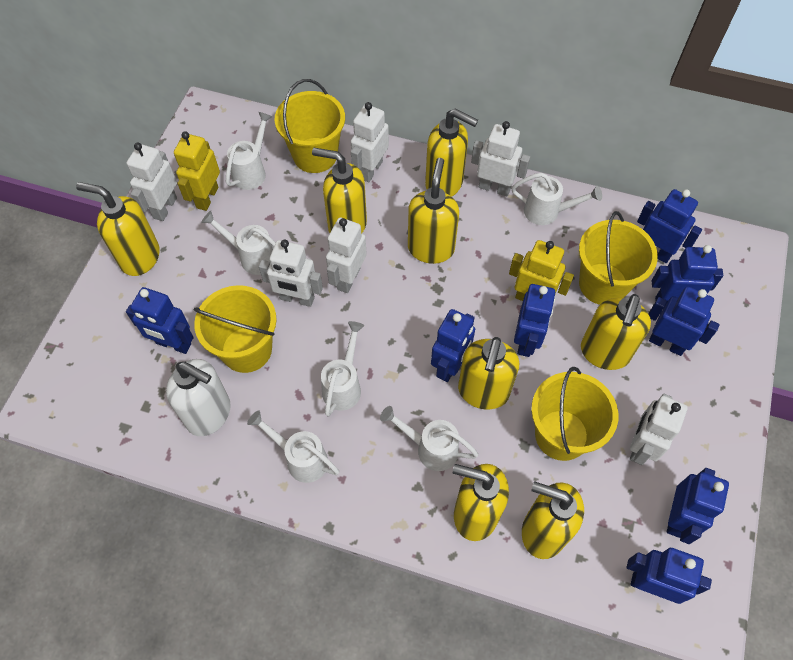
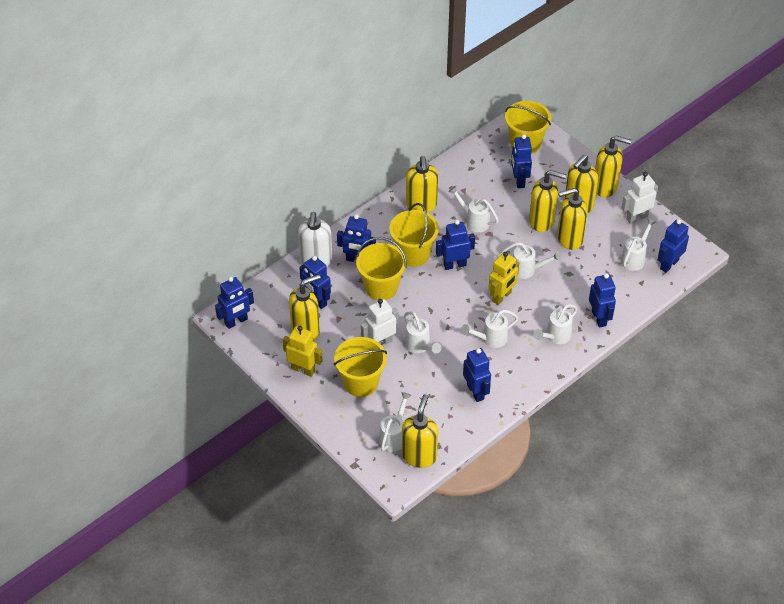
white robot: 6 -> 2
white watering can: 6 -> 7
yellow soap dispenser: 8 -> 7

